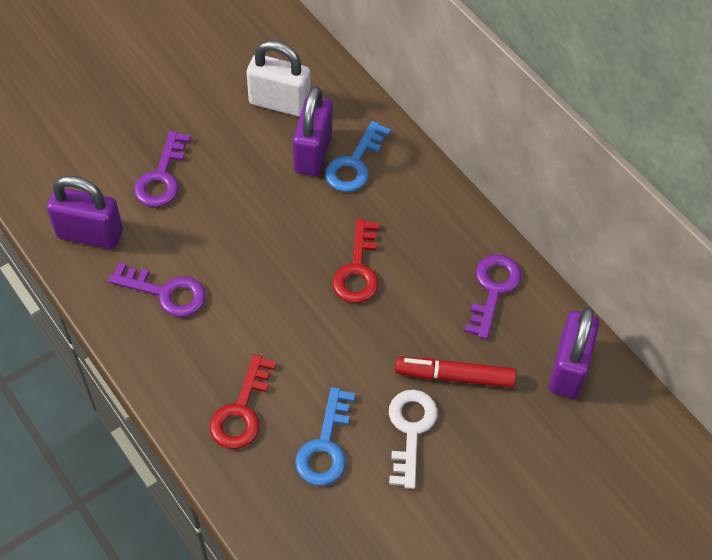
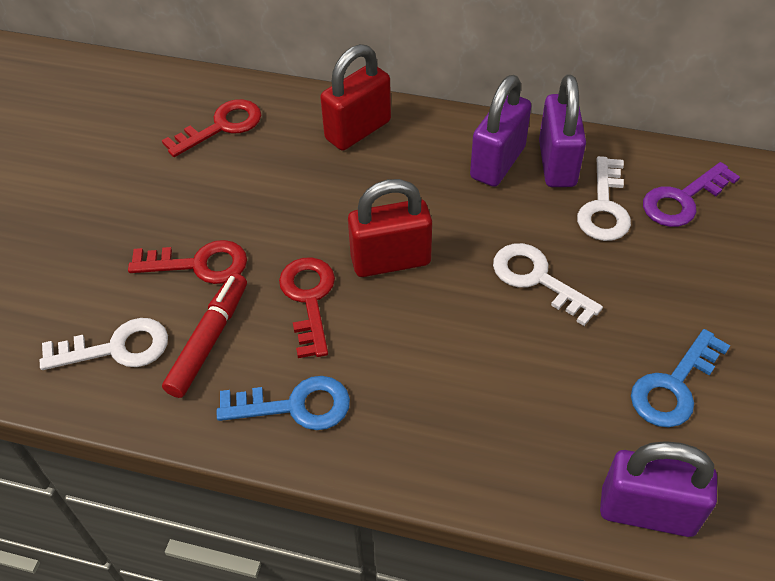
purple key: 3 -> 1
red key: 2 -> 3
red padlock: 0 -> 2
white key: 1 -> 3
white padlock: 1 -> 0

